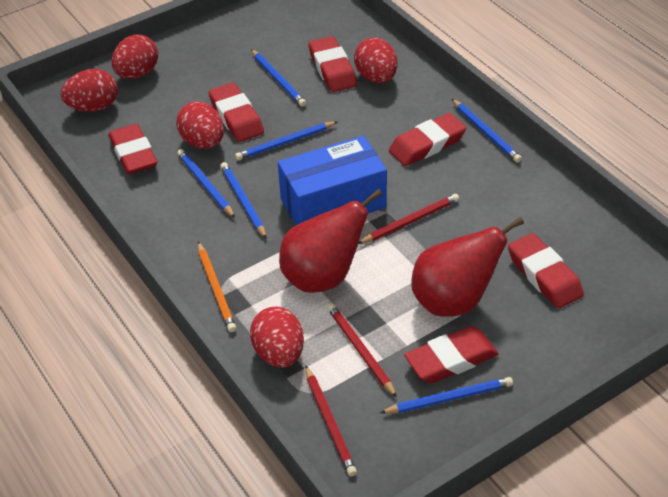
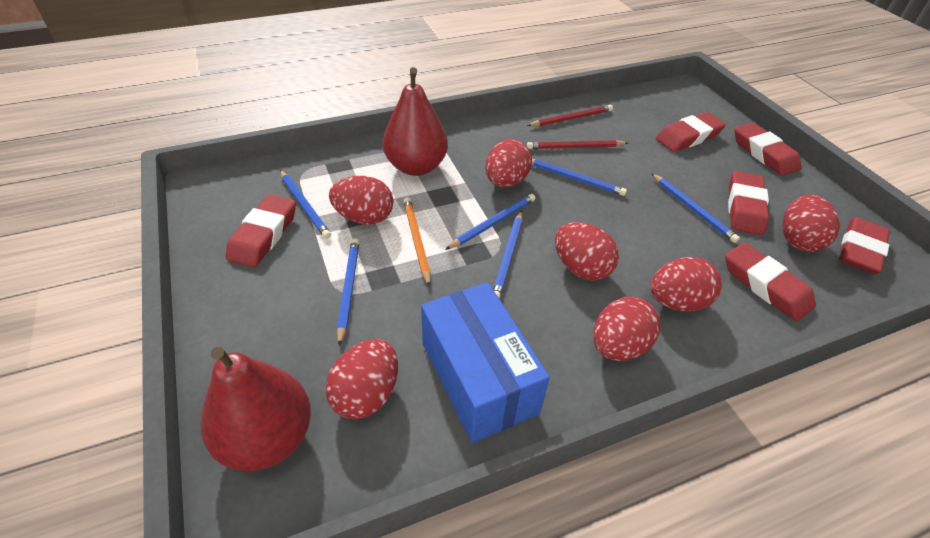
red egg: 5 -> 7
red pencil: 3 -> 2

